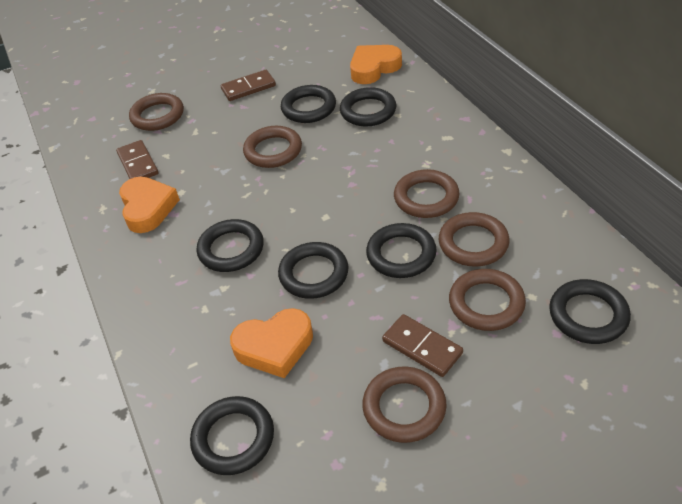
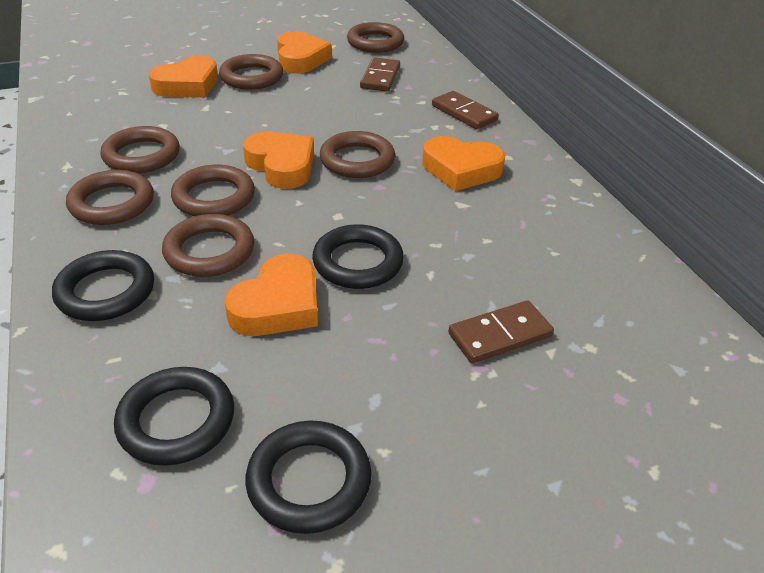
black ring: 7 -> 4
brown ring: 6 -> 7
orange heart: 3 -> 5

